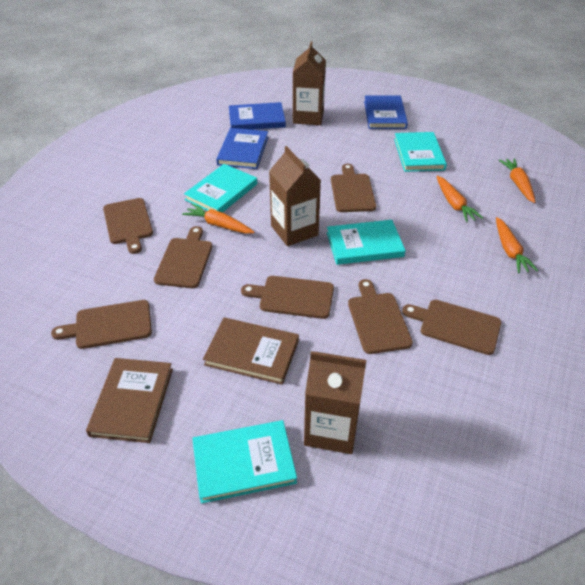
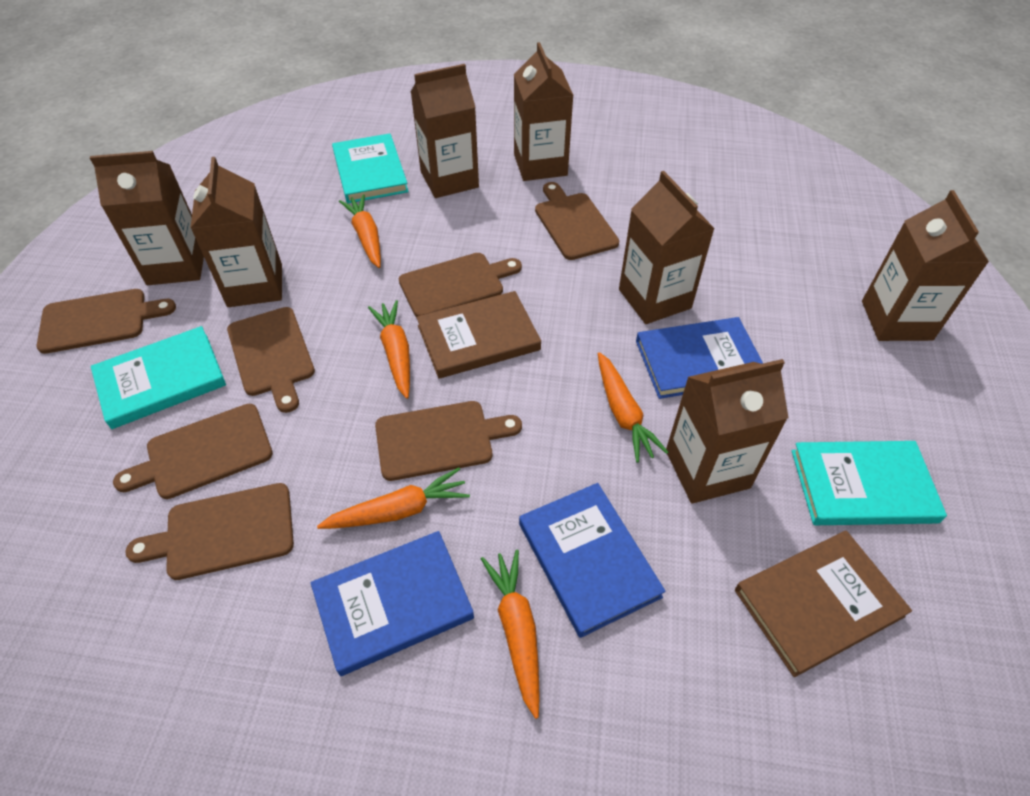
brown carton: 3 -> 7
orange carrot: 4 -> 5
turquoise book: 4 -> 3

